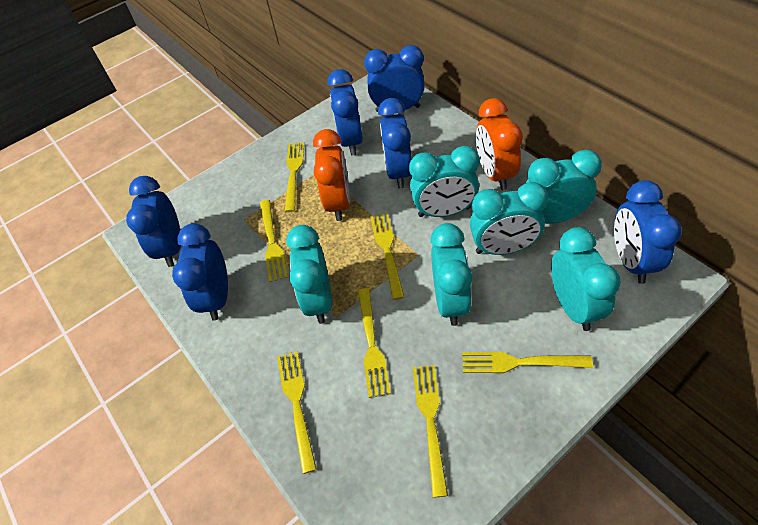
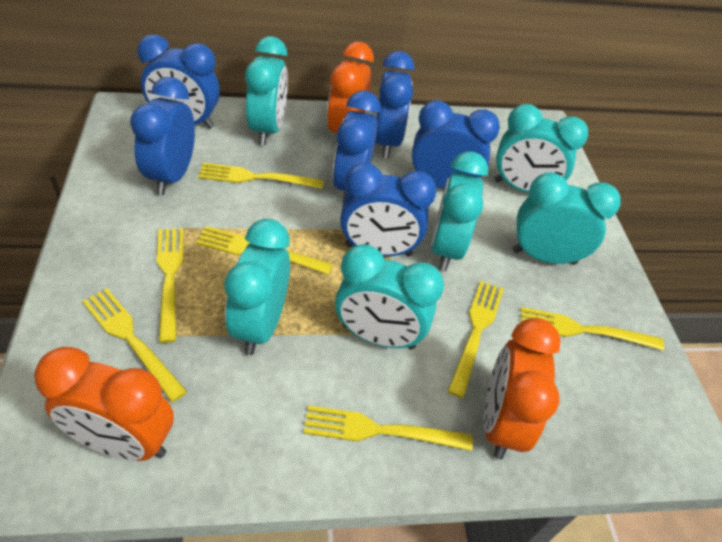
orange clock: 2 -> 3

